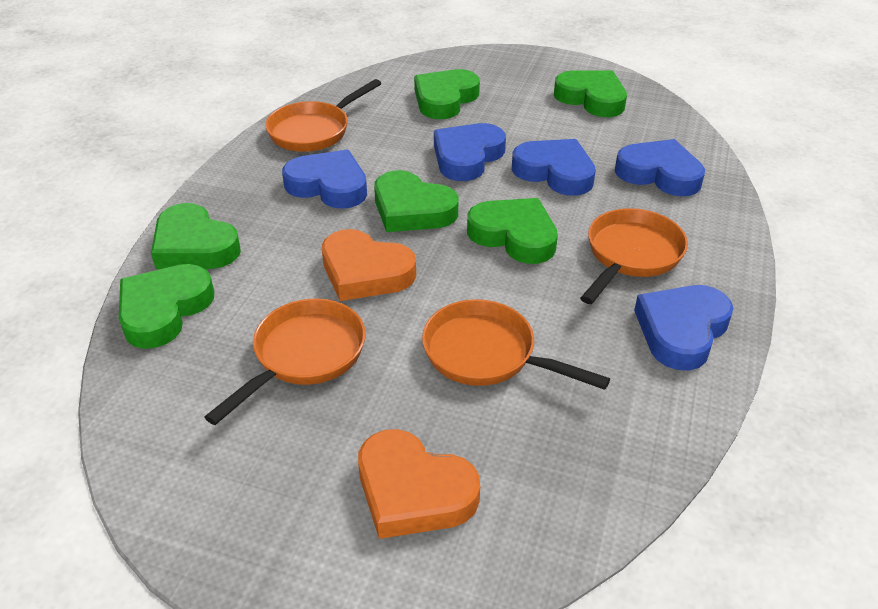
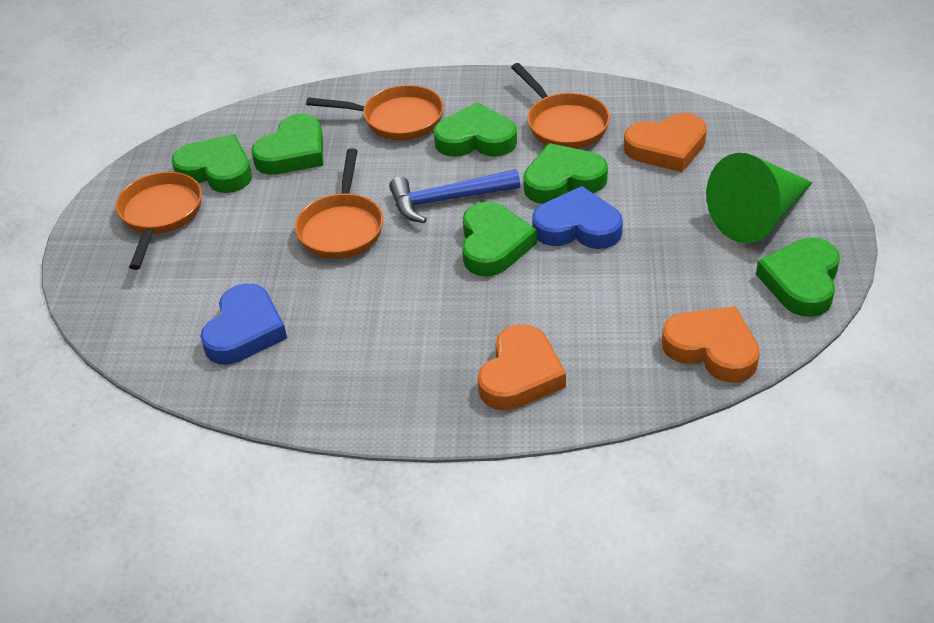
blue hammer: 0 -> 1
blue heart: 5 -> 2
green cone: 0 -> 1
orange heart: 2 -> 3

